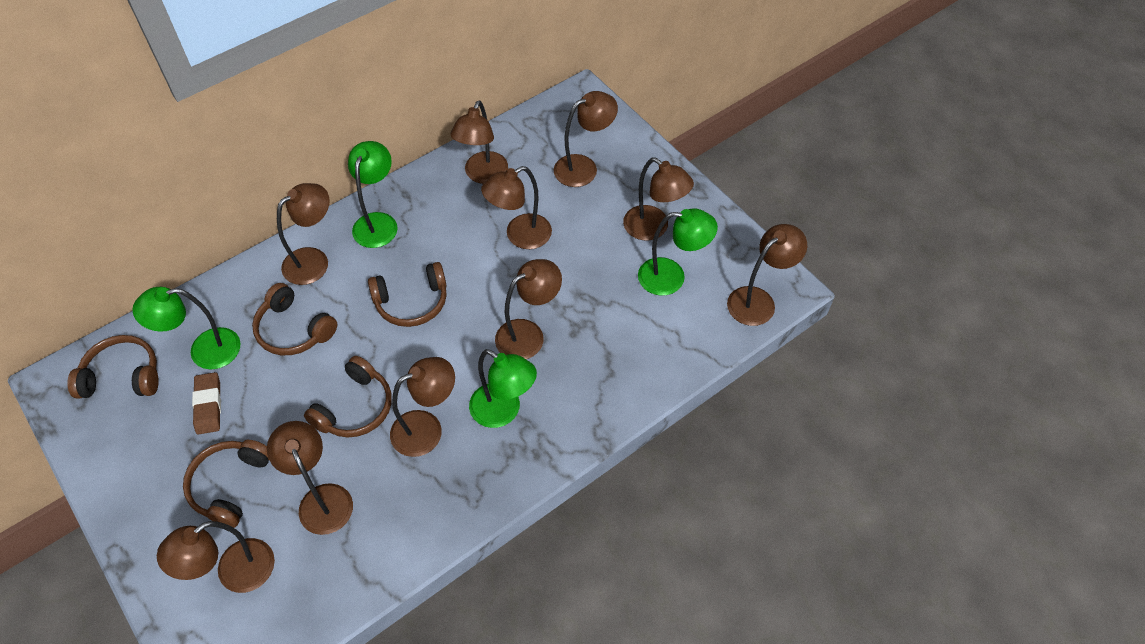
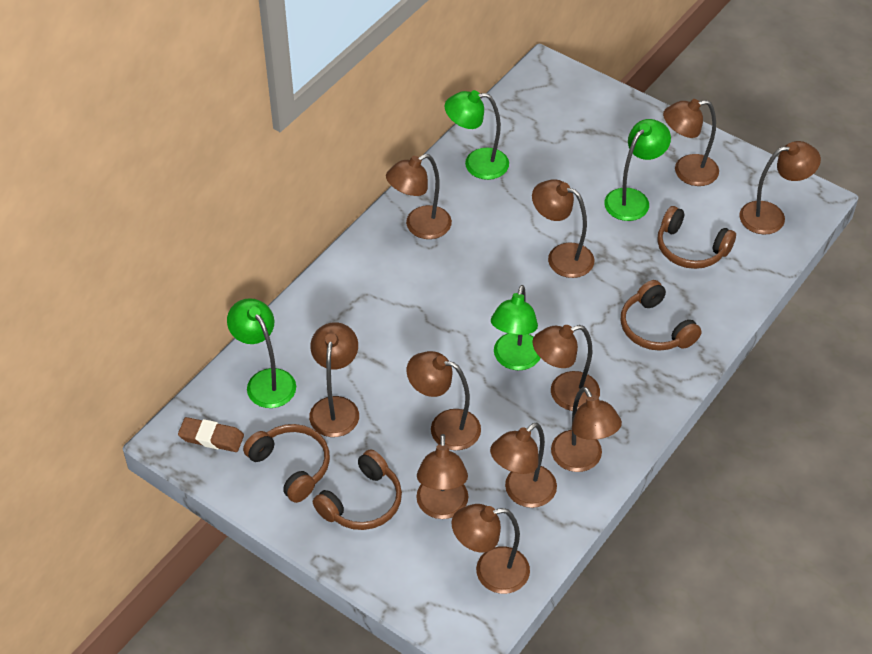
brown headphones: 5 -> 4
brown lamp: 10 -> 11

